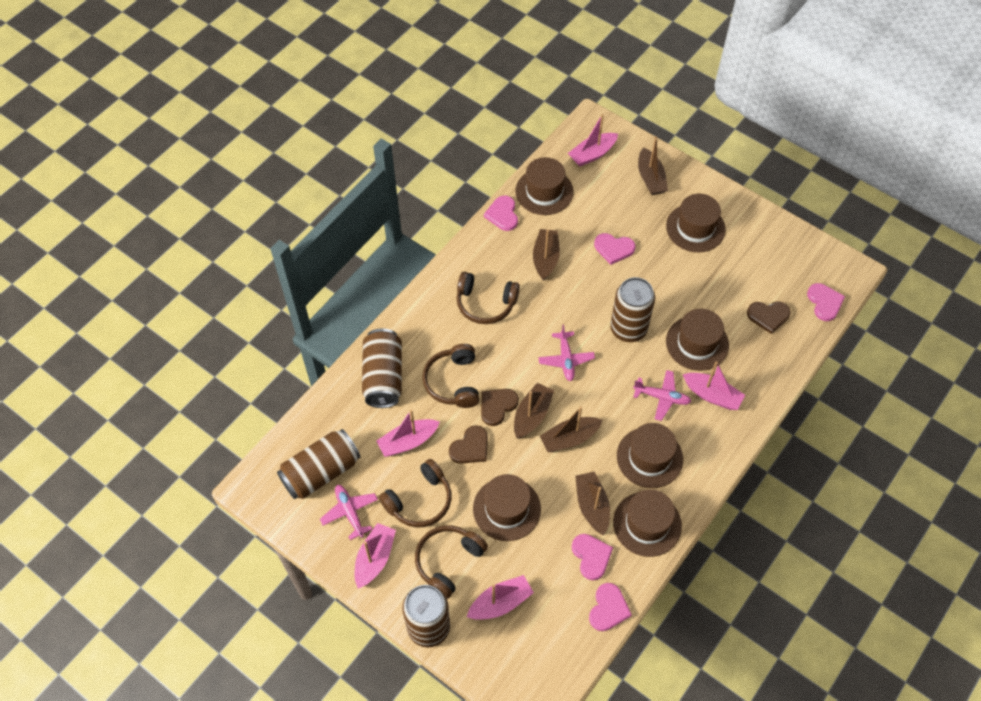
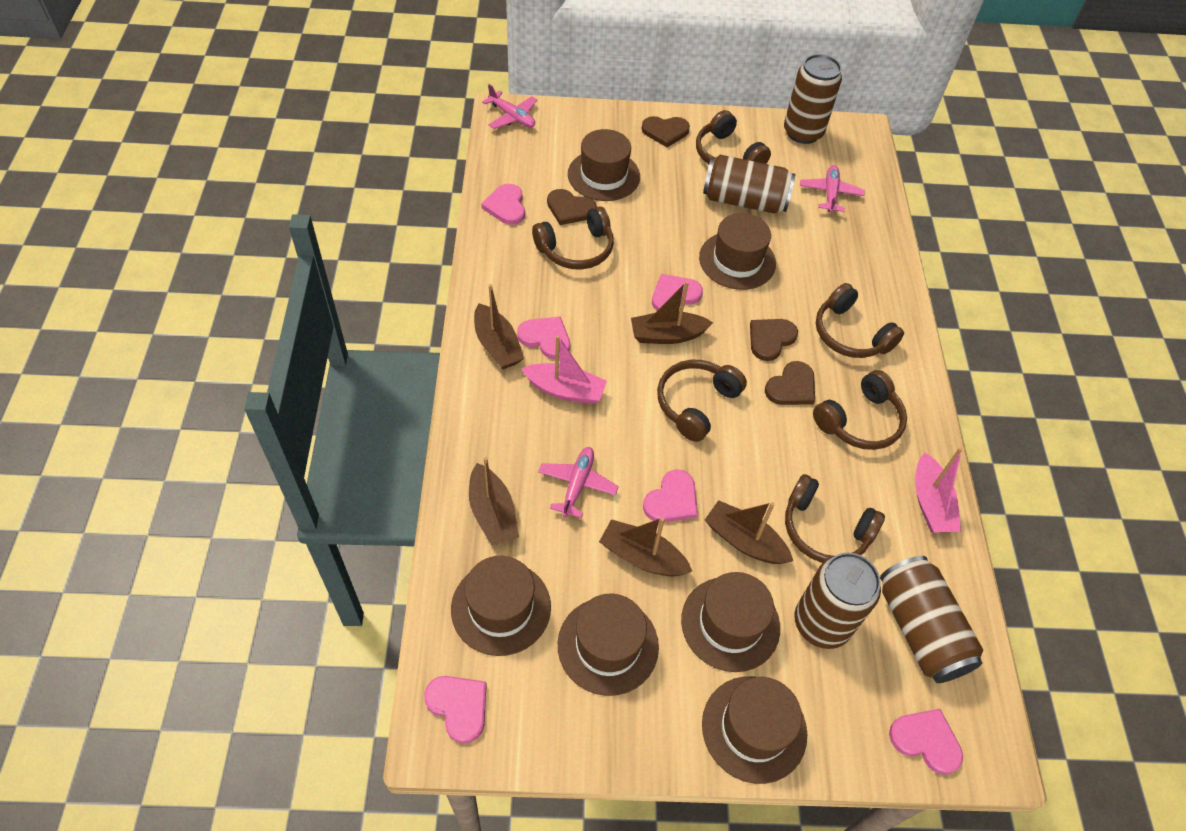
brown headphones: 4 -> 6
brown heart: 3 -> 4
pink boat: 5 -> 2
pink heart: 5 -> 6

